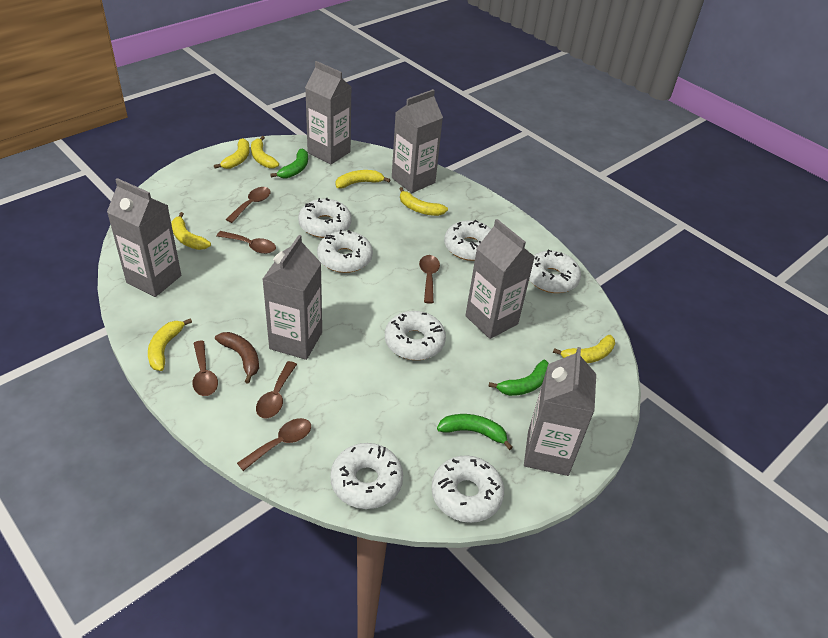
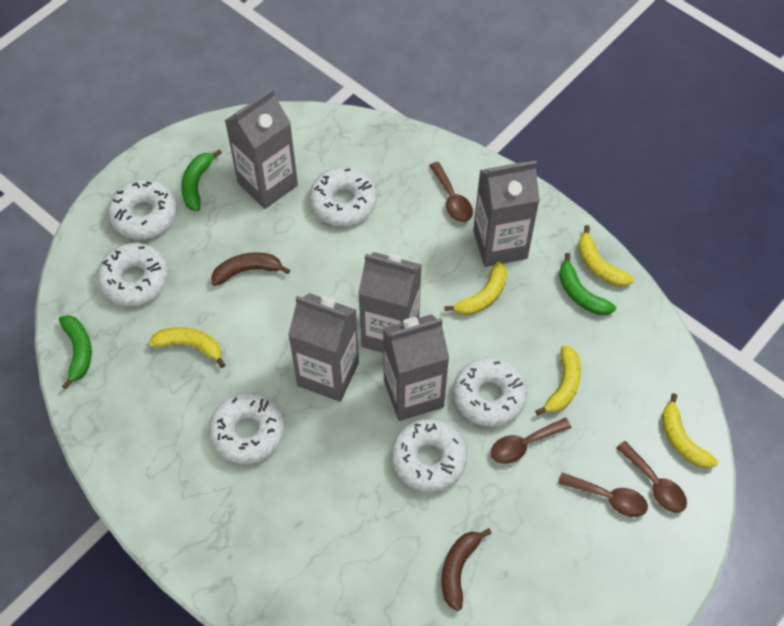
brown banana: 1 -> 2
brown spoon: 6 -> 4
grey carton: 6 -> 5
white donut: 7 -> 6
yellow banana: 7 -> 5

